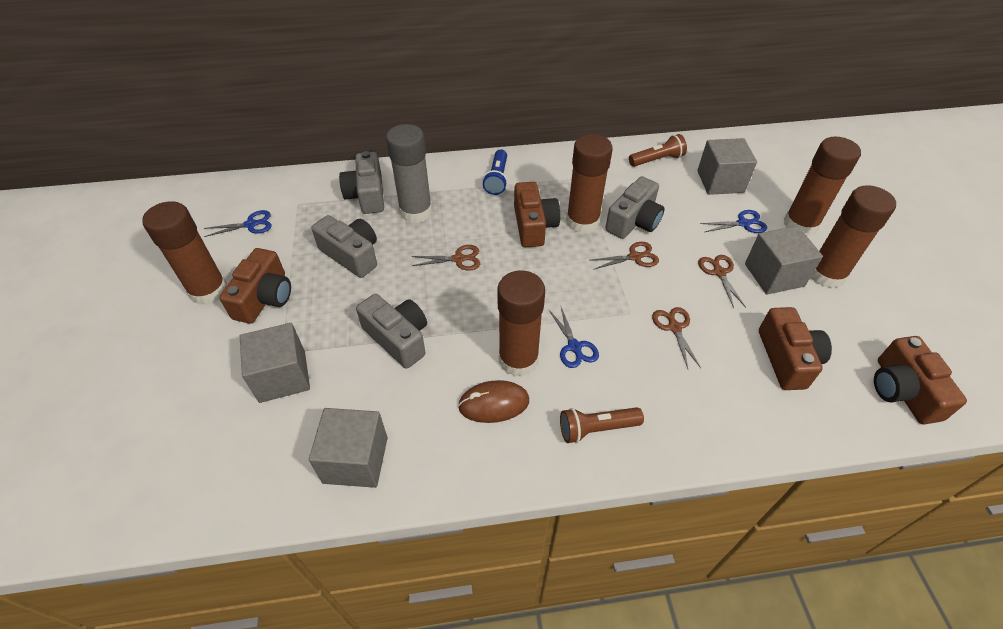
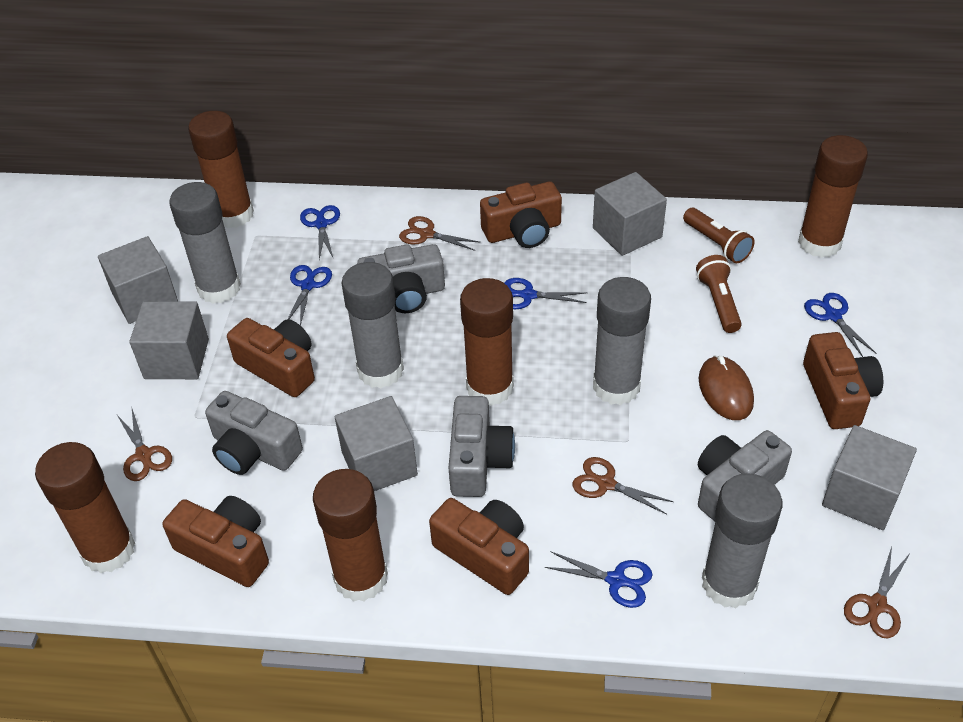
blue flashlight: 1 -> 0
blue scissors: 3 -> 5
brown camera: 4 -> 5
grey cube: 4 -> 5
grey glue stick: 1 -> 4

